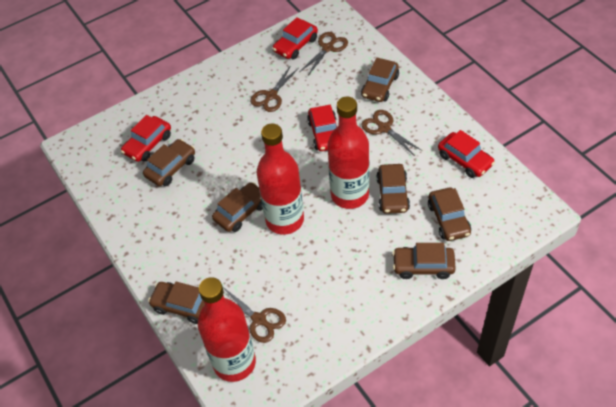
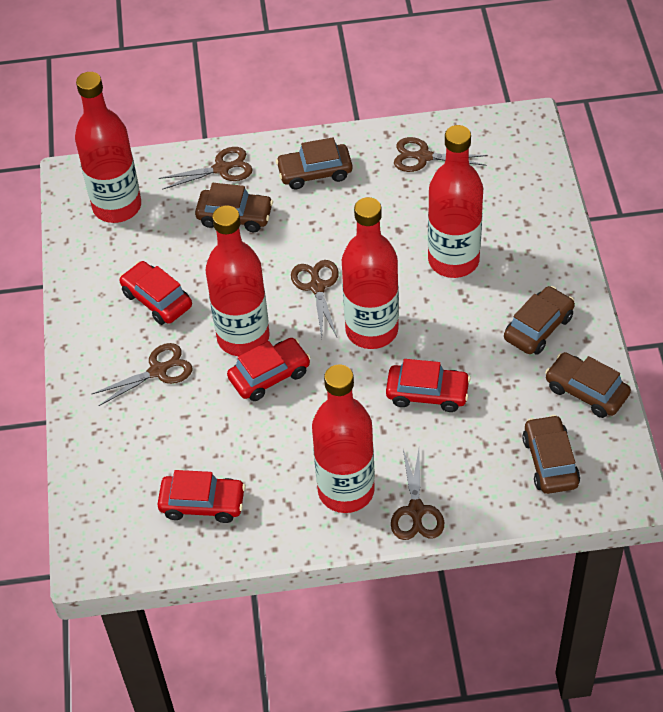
brown car: 7 -> 5
brown scissors: 4 -> 5
red bottle: 3 -> 5

